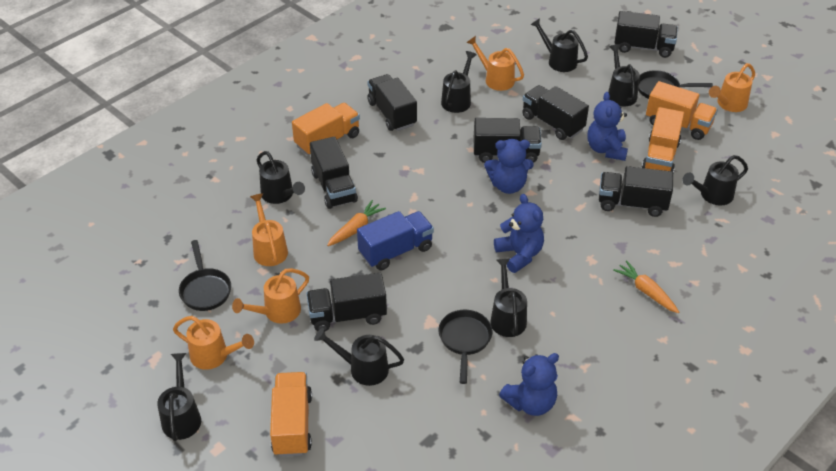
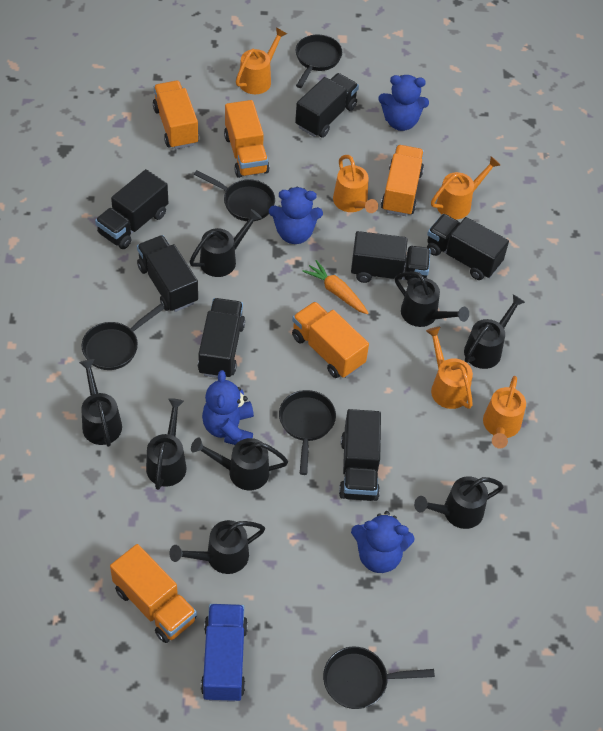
black pan: 3 -> 5
orange carrot: 2 -> 1
orange truck: 4 -> 5

